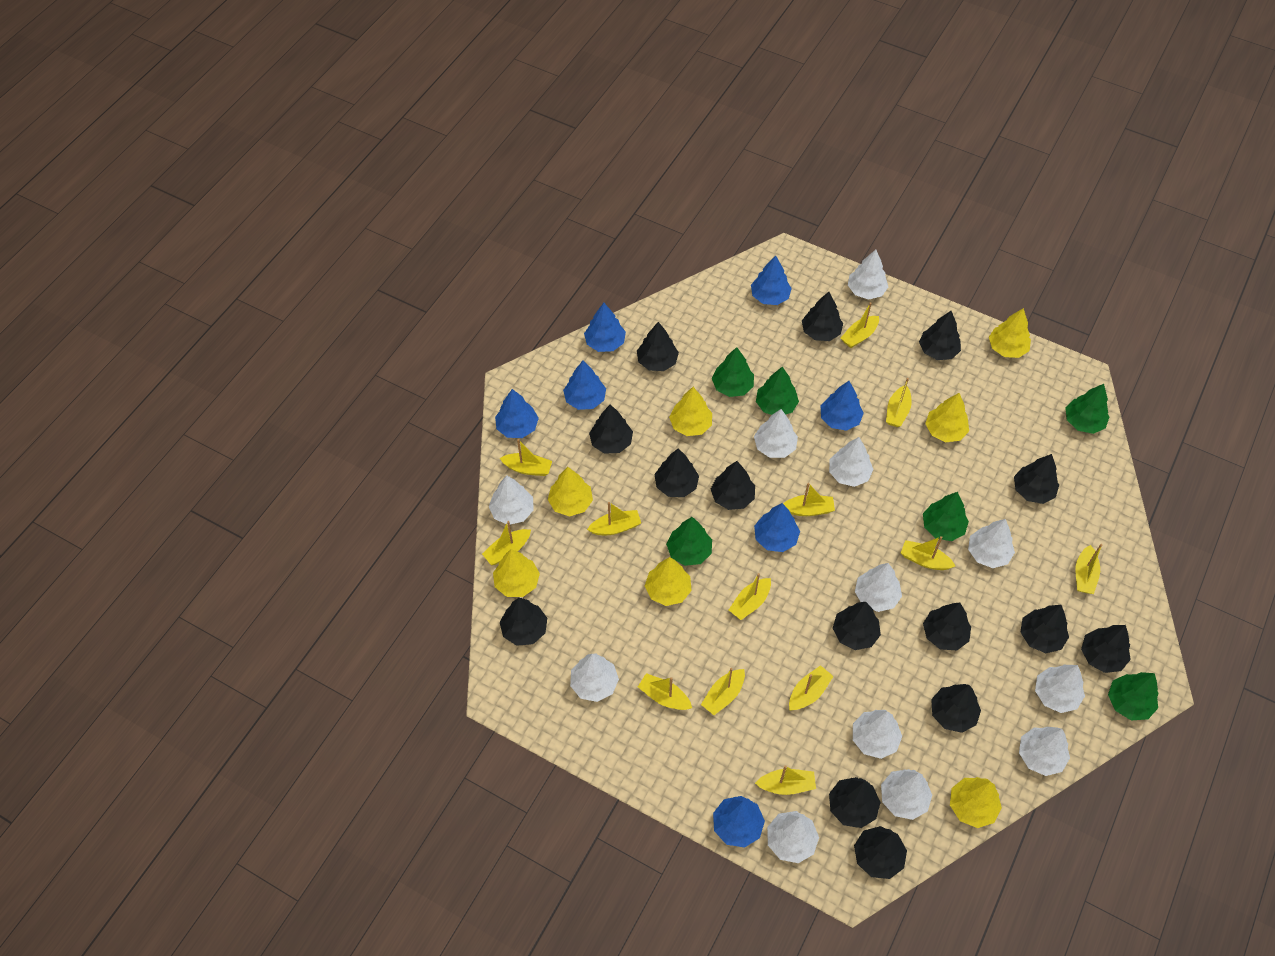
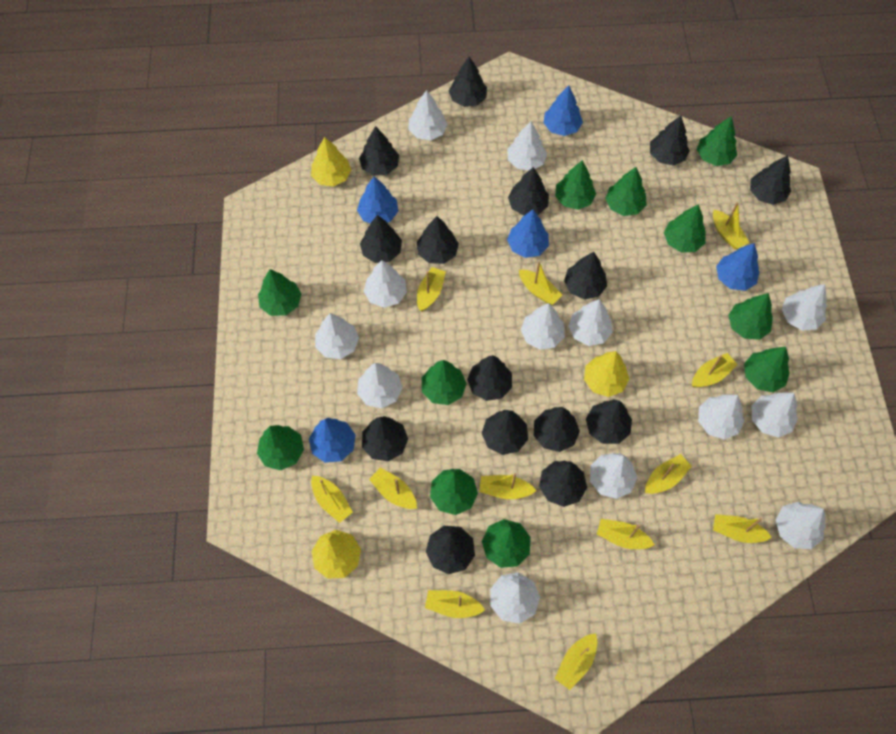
blue tree: 7 -> 5
green tree: 6 -> 11
white tree: 12 -> 13
yellow boat: 13 -> 12
yellow tree: 7 -> 3

